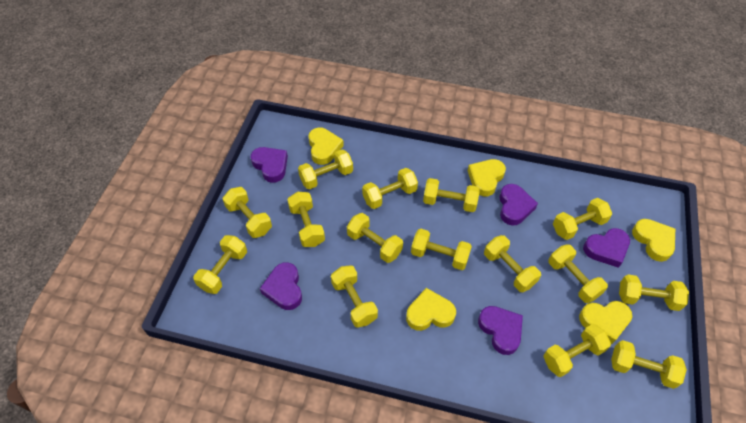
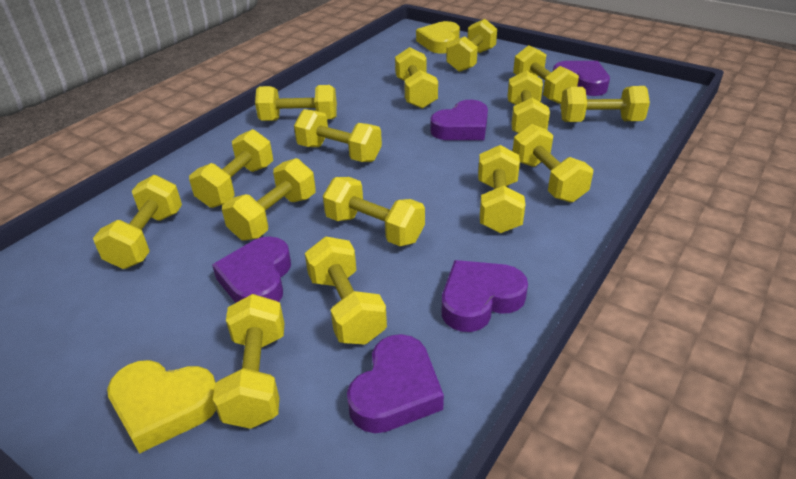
yellow heart: 5 -> 2

